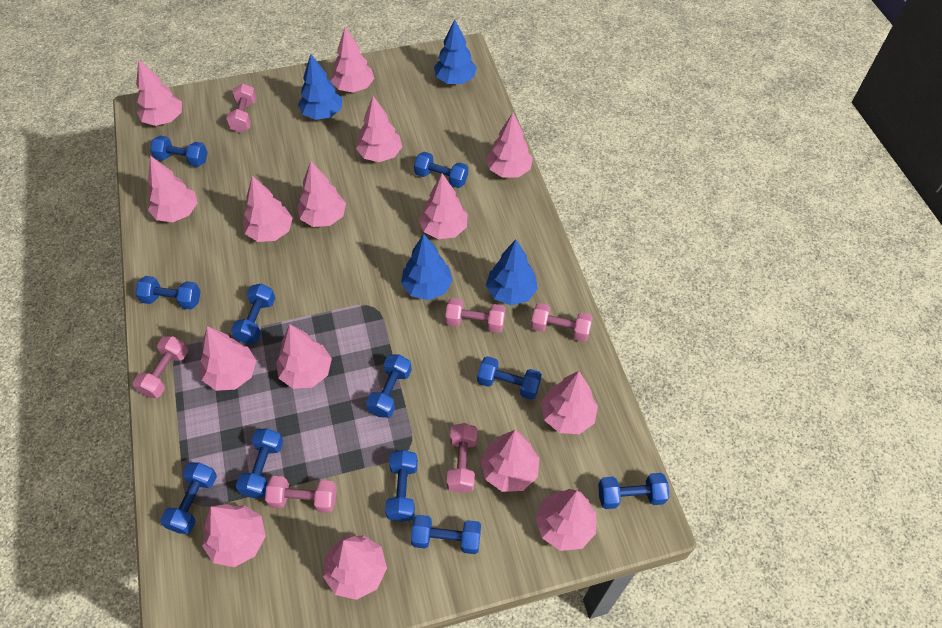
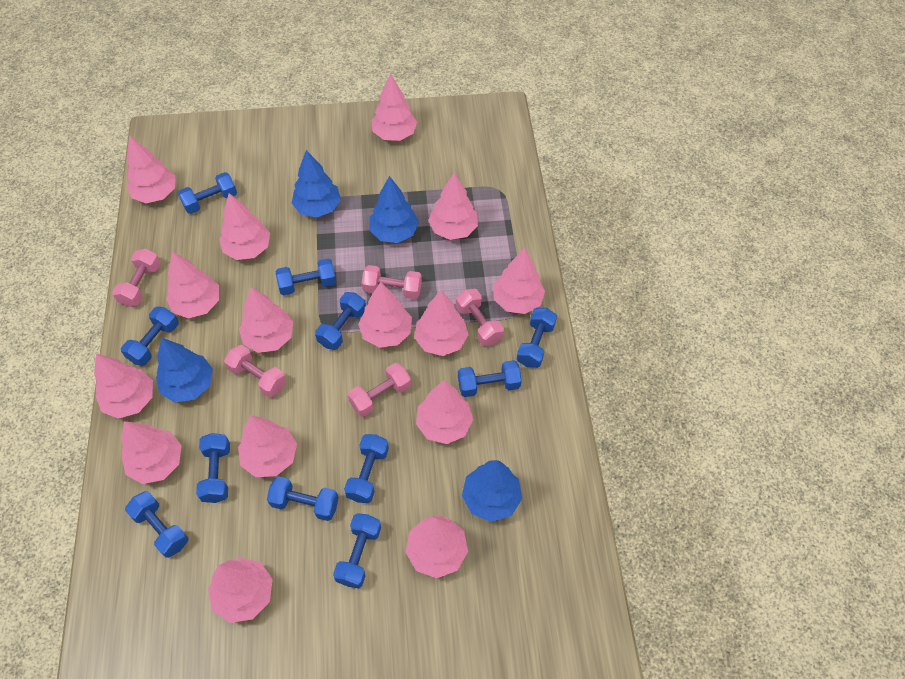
pink dumbbell: 6 -> 5

